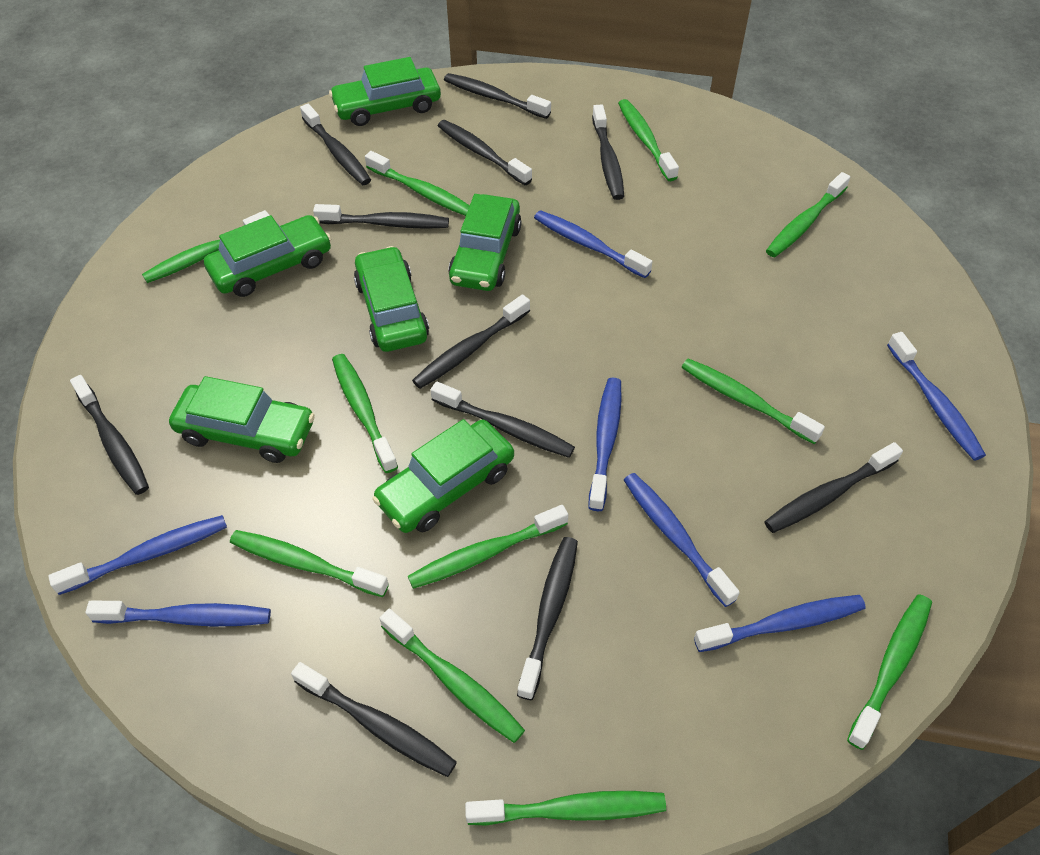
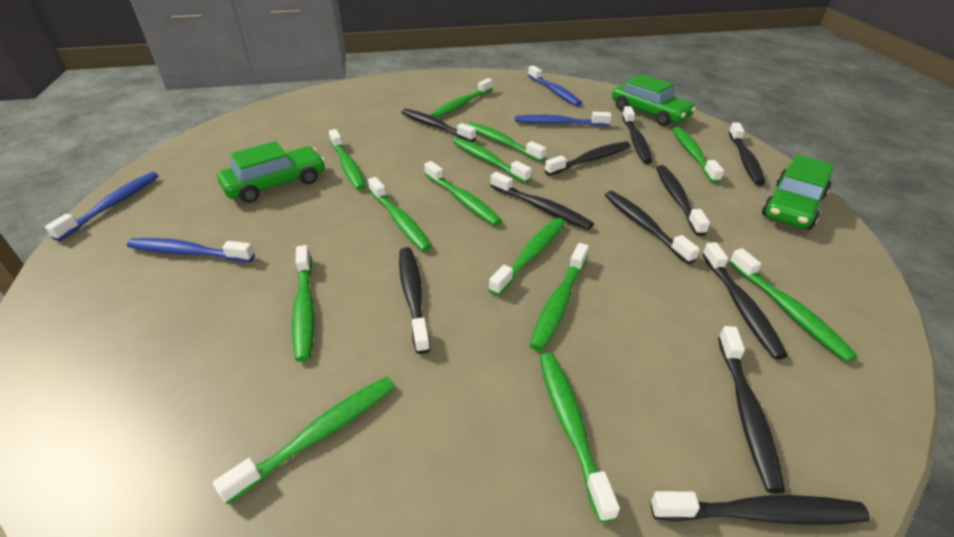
blue toothbrush: 7 -> 4
green car: 6 -> 3
green toothbrush: 11 -> 13

